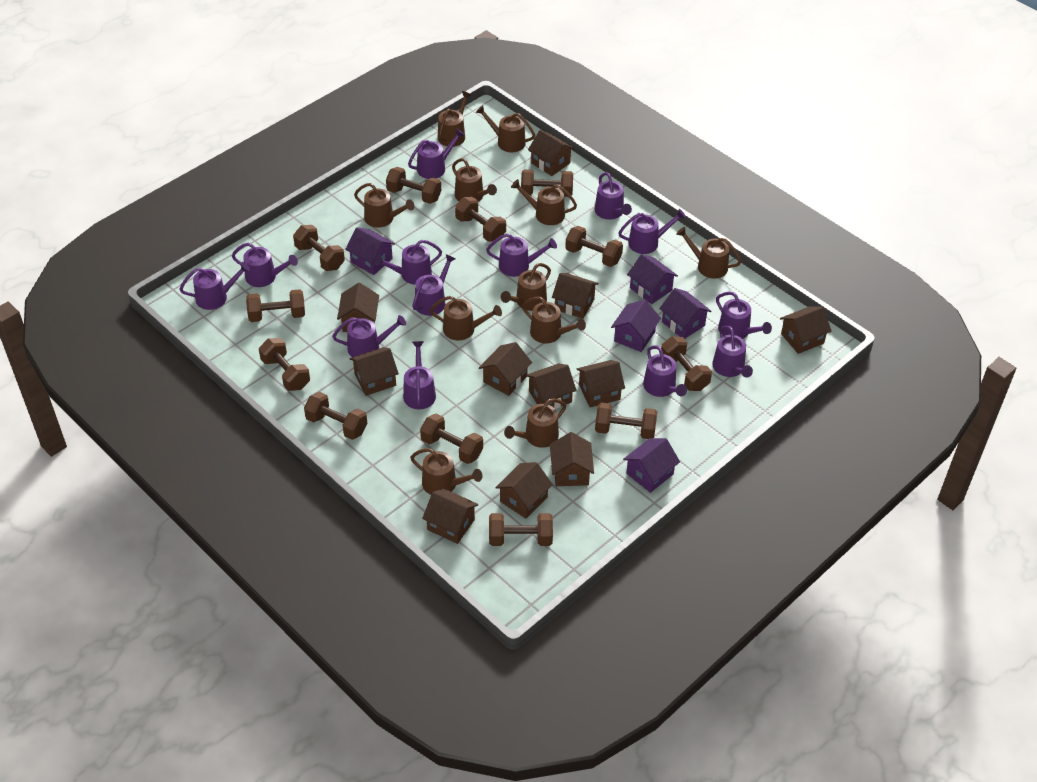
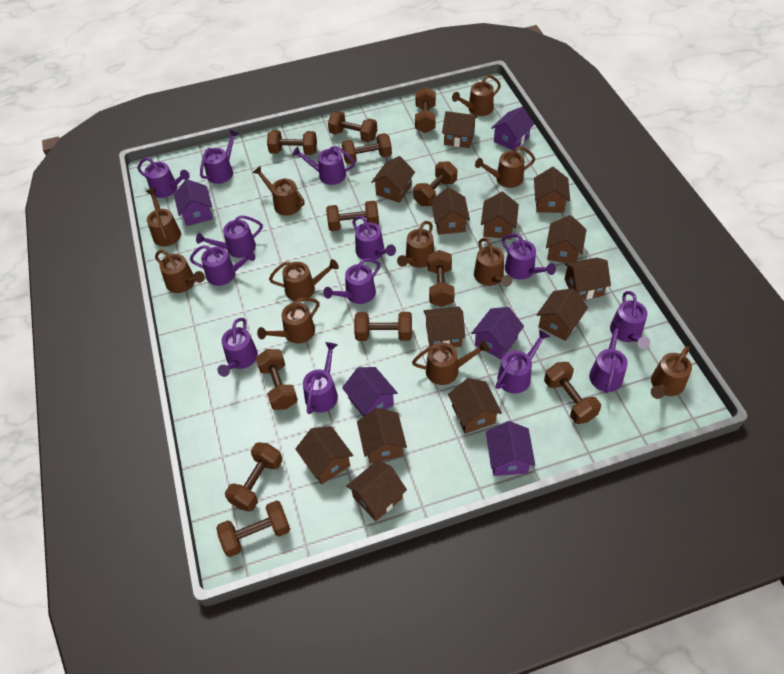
brown house: 11 -> 13

